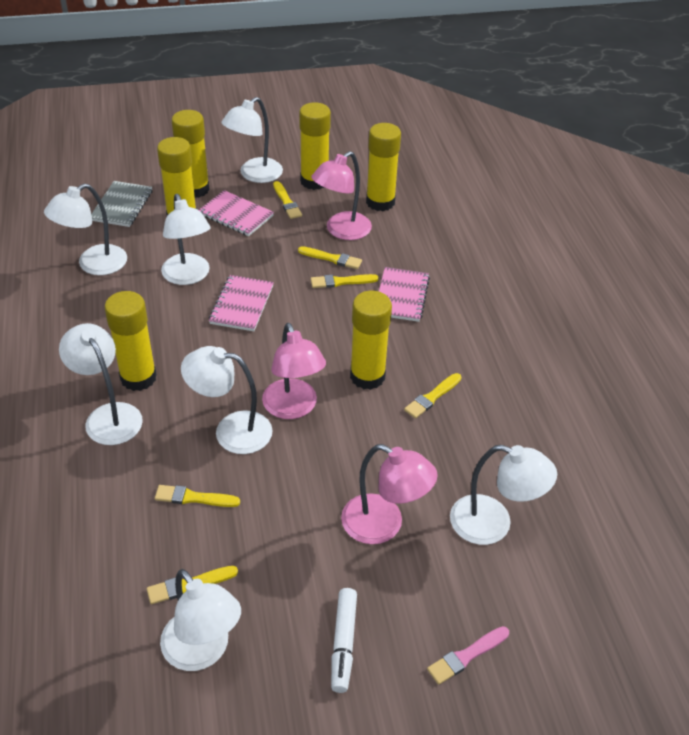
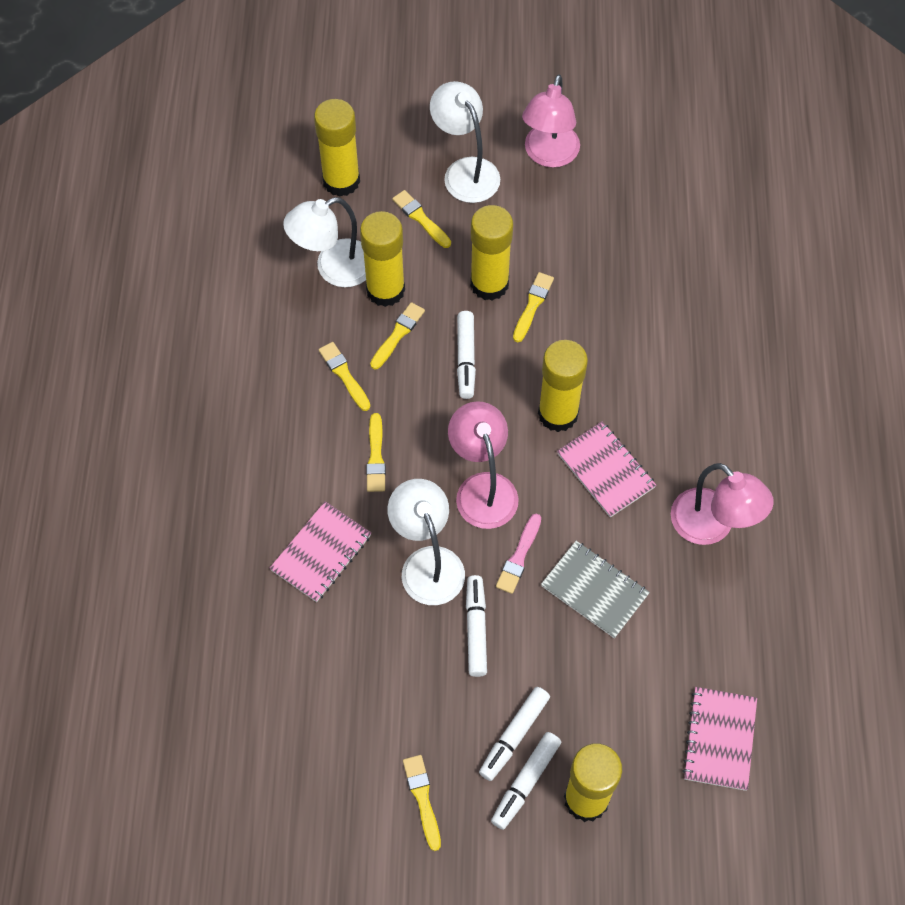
white lamp: 7 -> 3
white marker: 1 -> 4
yellow glue stick: 6 -> 5

